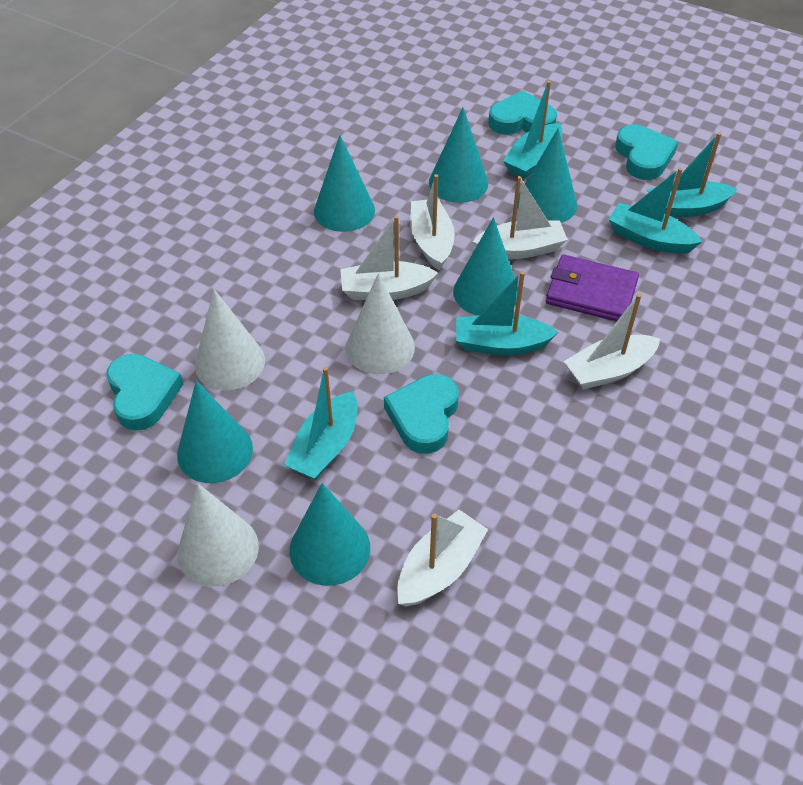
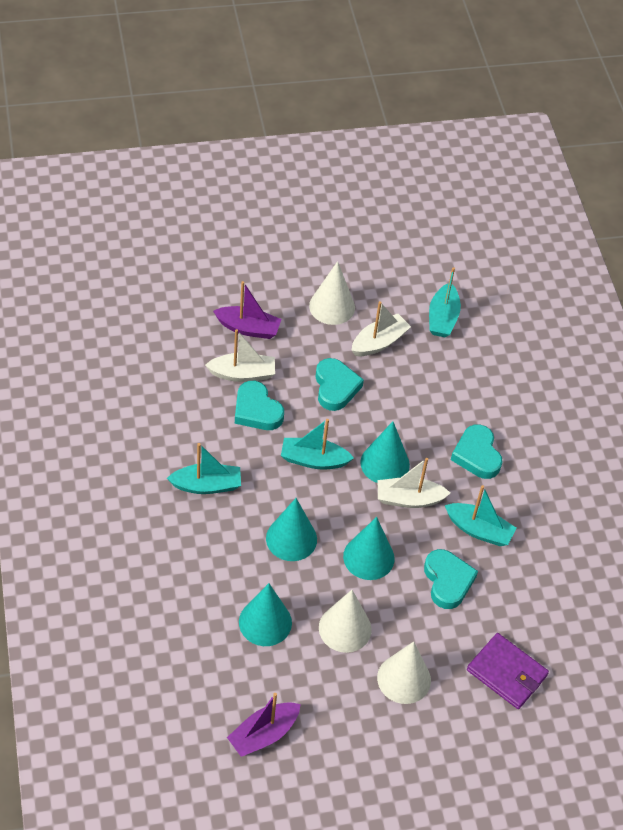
purple boat: 0 -> 2
turquoise boat: 5 -> 4
turquoise cone: 6 -> 4
white boat: 5 -> 3

